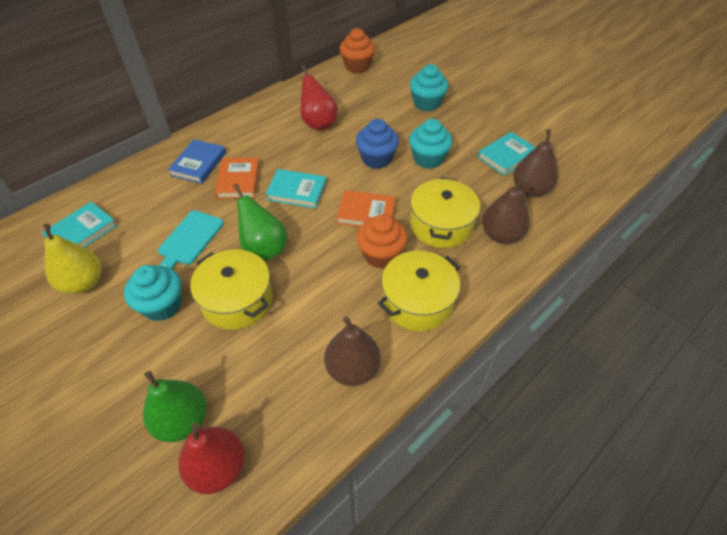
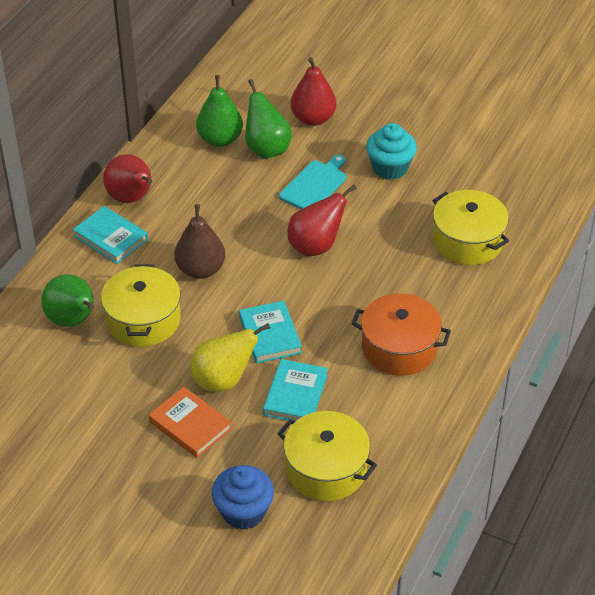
blue book: 1 -> 0
brown pear: 3 -> 1
green pear: 2 -> 3
orange book: 2 -> 1
orange cupcake: 2 -> 0
orange pot: 0 -> 1
red pear: 2 -> 3
turquoise cupcake: 3 -> 1

